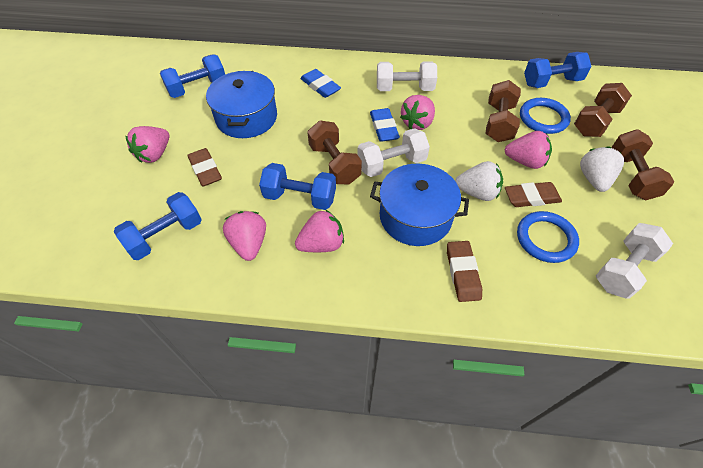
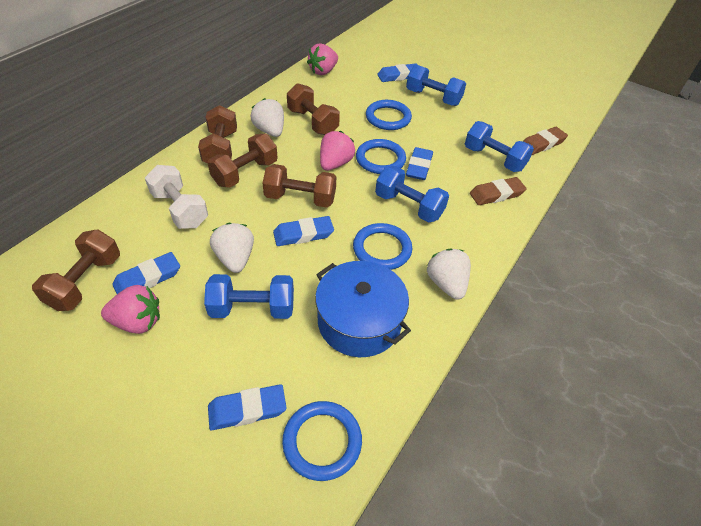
blue eraser: 2 -> 5
blue pot: 2 -> 1
blue ring: 2 -> 4
brown dumbbell: 4 -> 5
brown eraser: 3 -> 2
pink strawberry: 5 -> 3
white dumbbell: 3 -> 1
white strawberry: 2 -> 3

